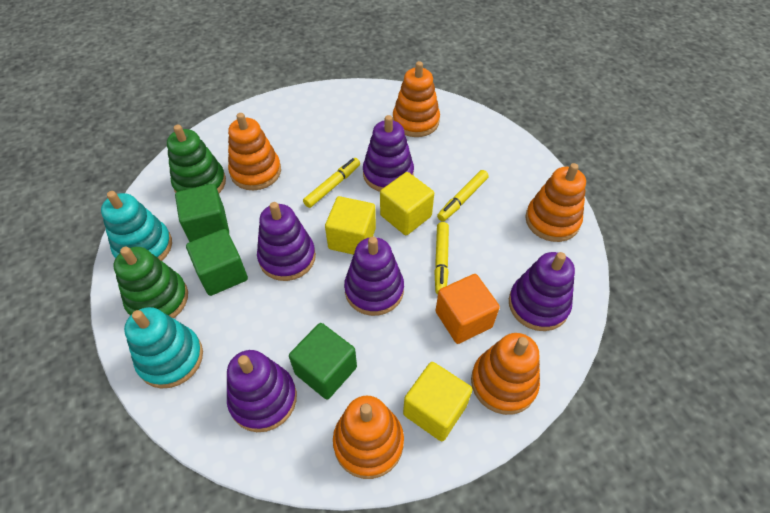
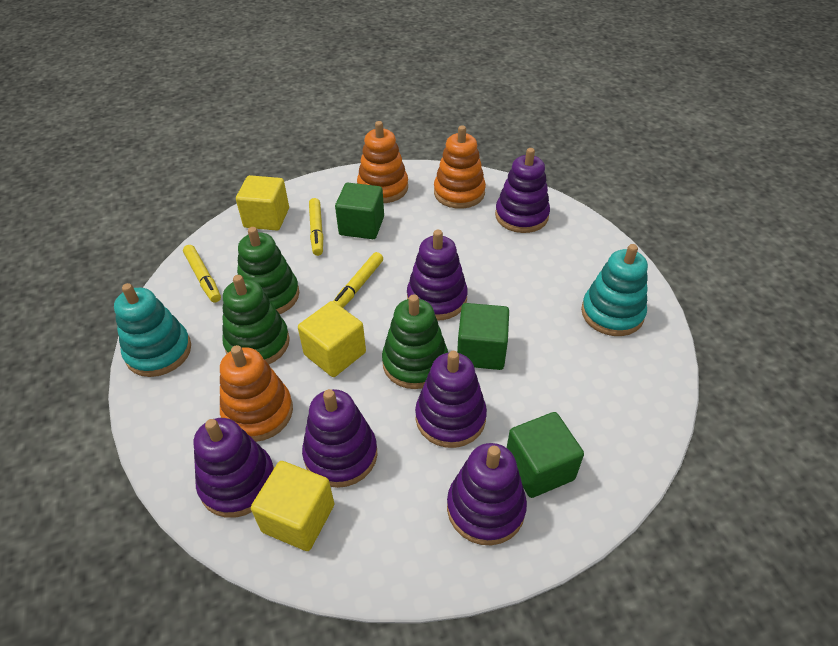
green stacking toy: 2 -> 3
orange cube: 1 -> 0
orange stacking toy: 5 -> 3
purple stacking toy: 5 -> 6

